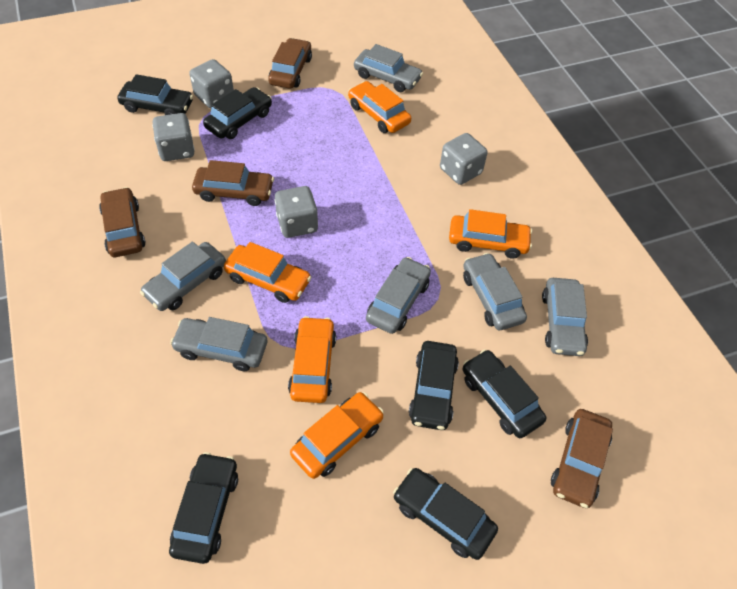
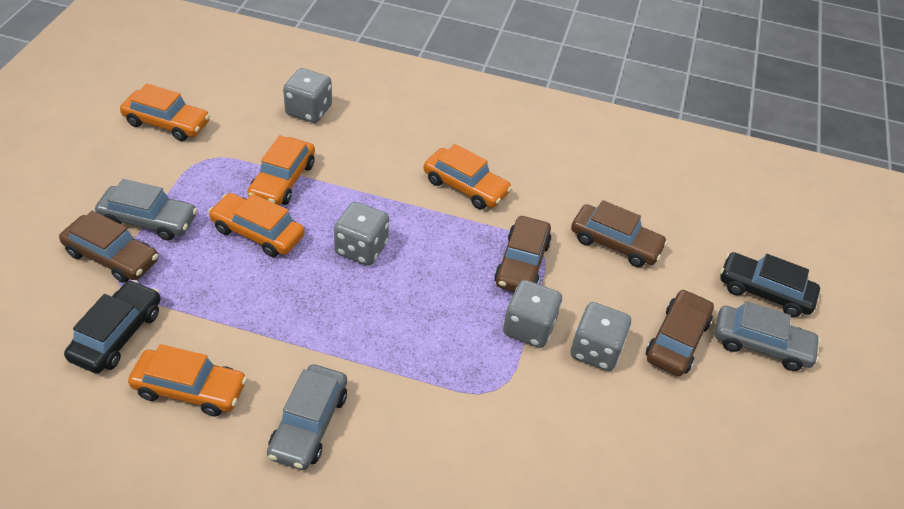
black car: 6 -> 2
grey car: 6 -> 3

